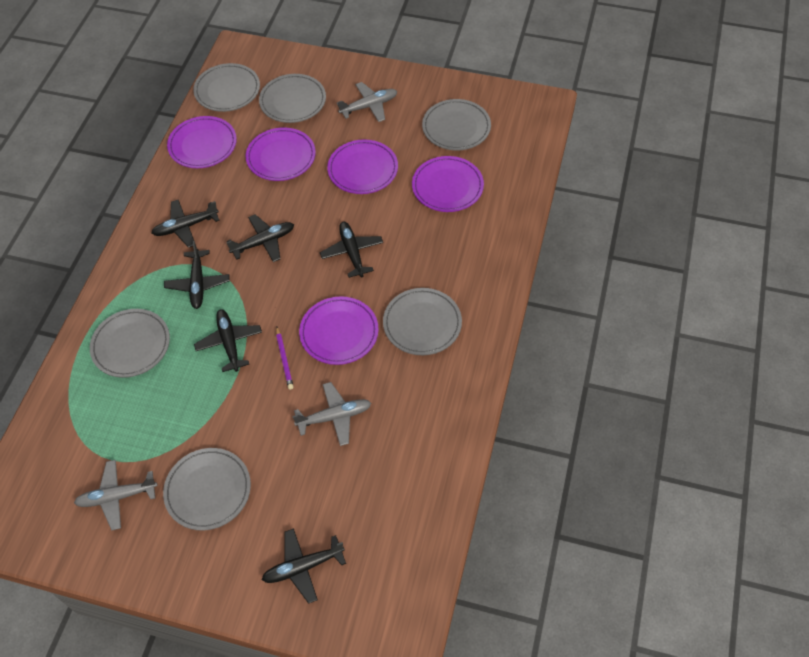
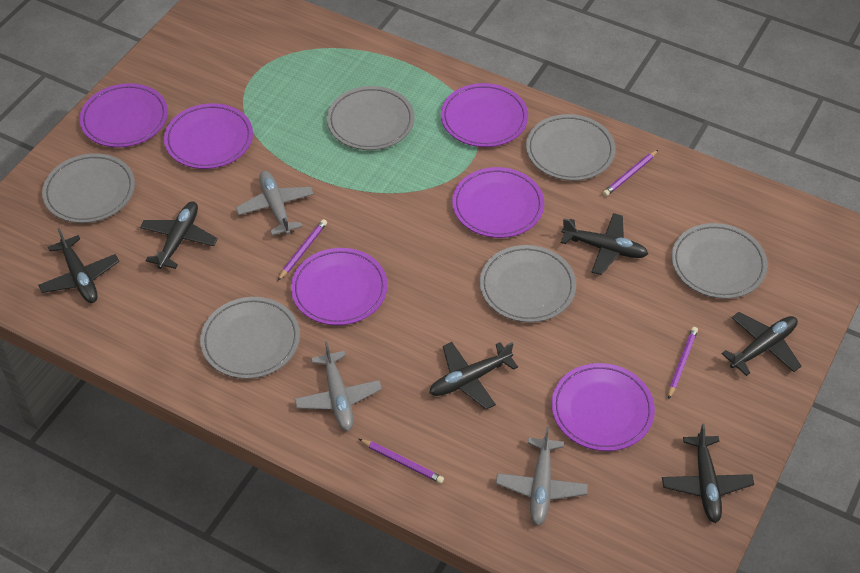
purple pencil: 1 -> 4
purple plate: 5 -> 6

